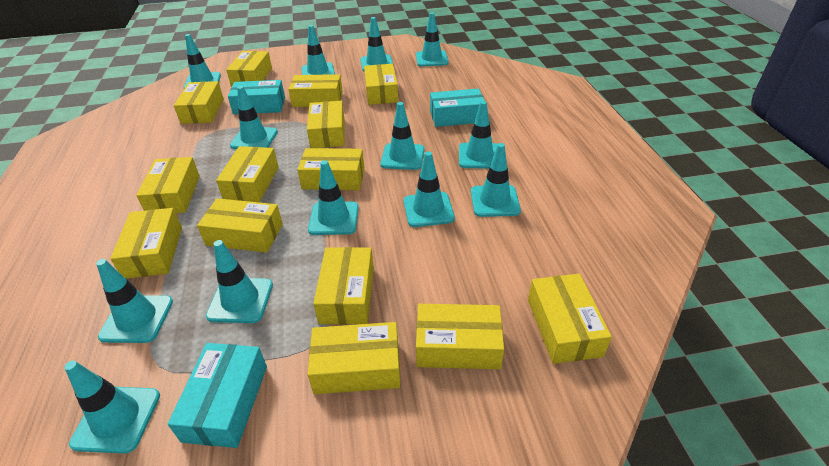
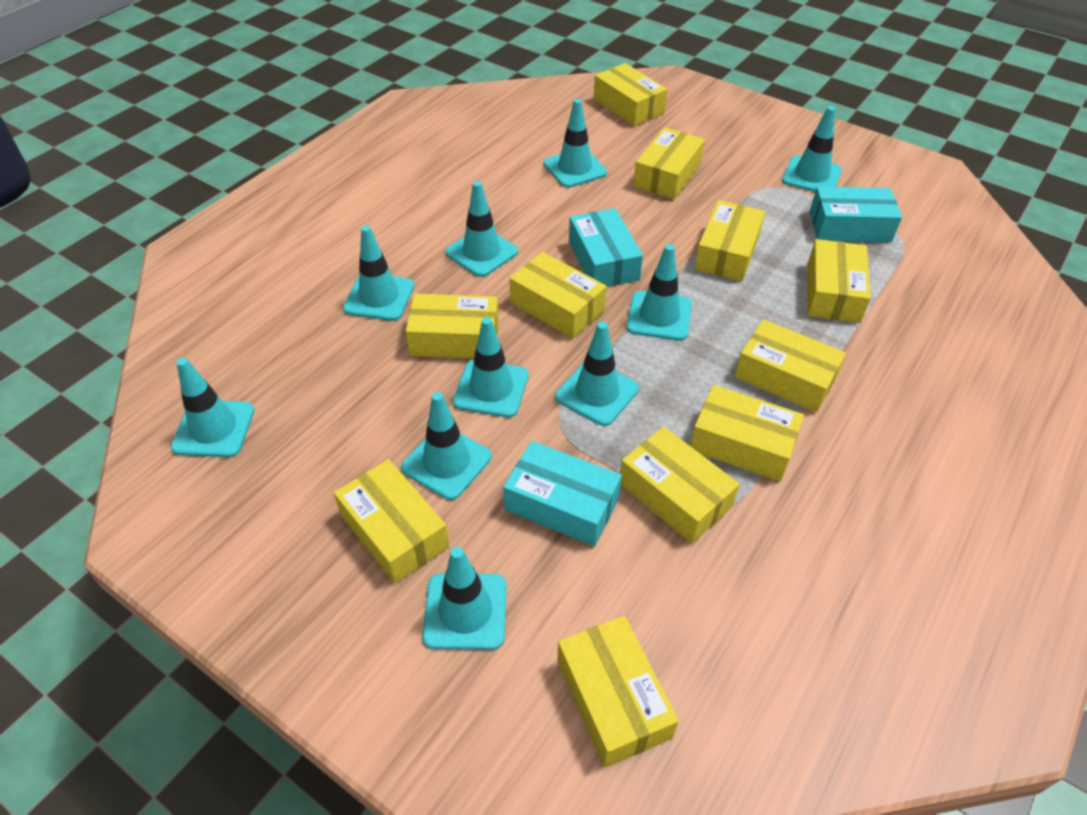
turquoise traffic cone: 13 -> 10
yellow box: 14 -> 11

